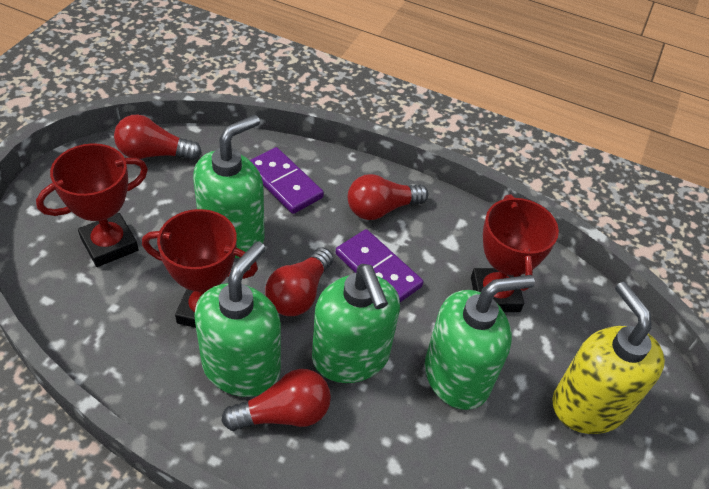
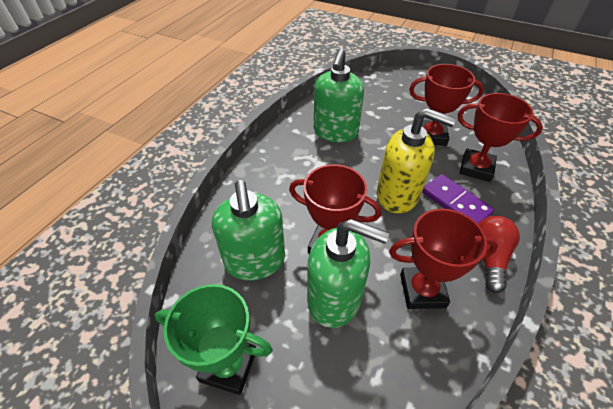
green soap dispenser: 4 -> 3
green trophy: 0 -> 1
purple domino: 2 -> 1
red light bulb: 4 -> 1
red trophy: 3 -> 4

